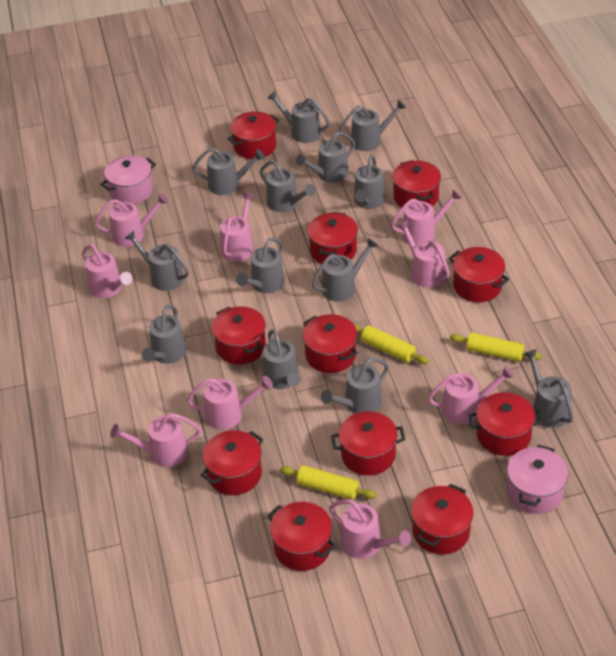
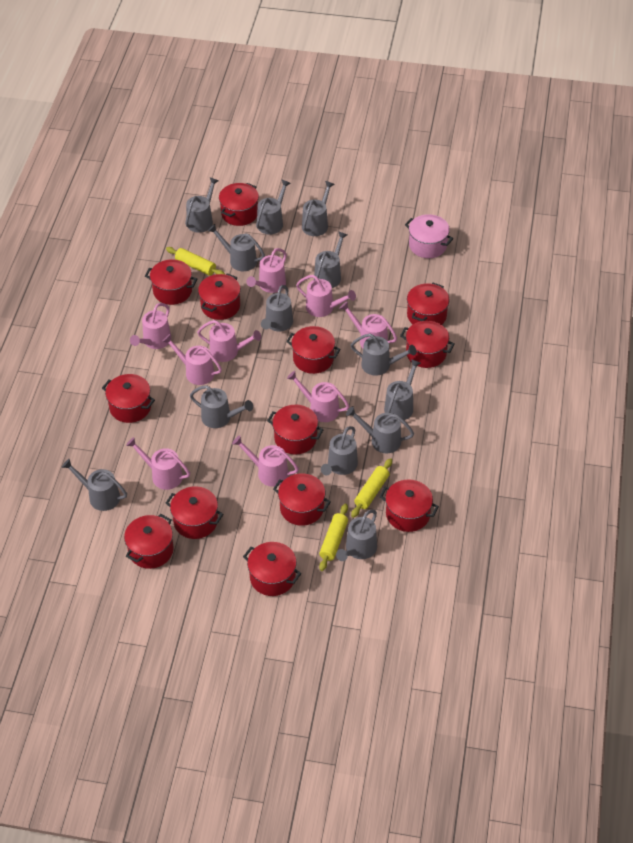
pink pot: 2 -> 1
red pot: 11 -> 13

